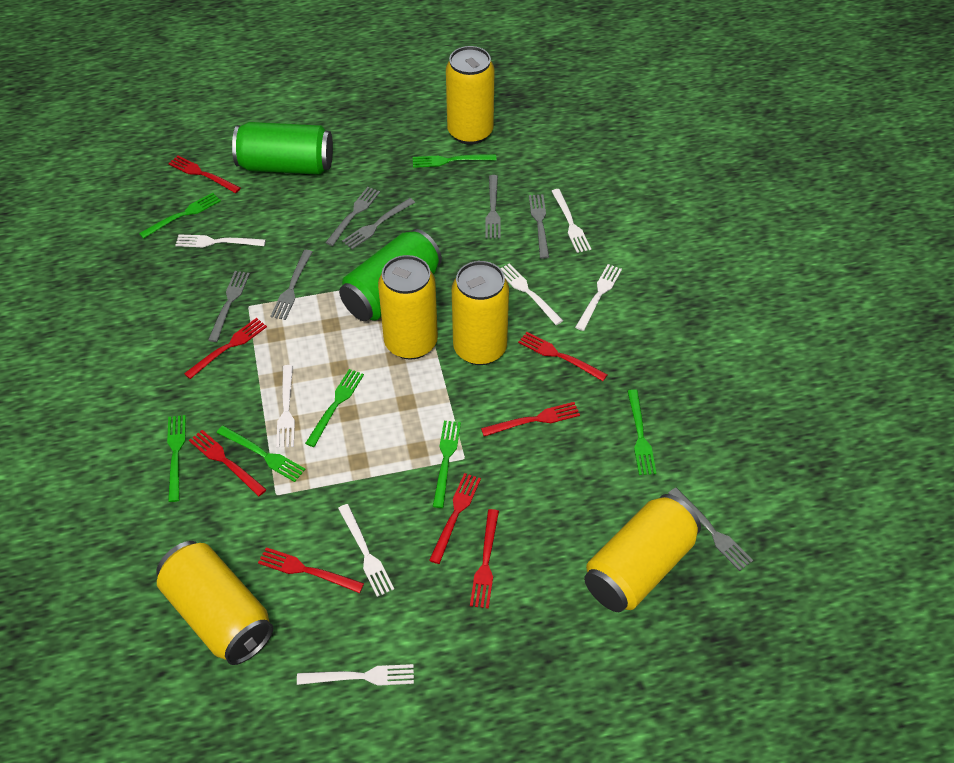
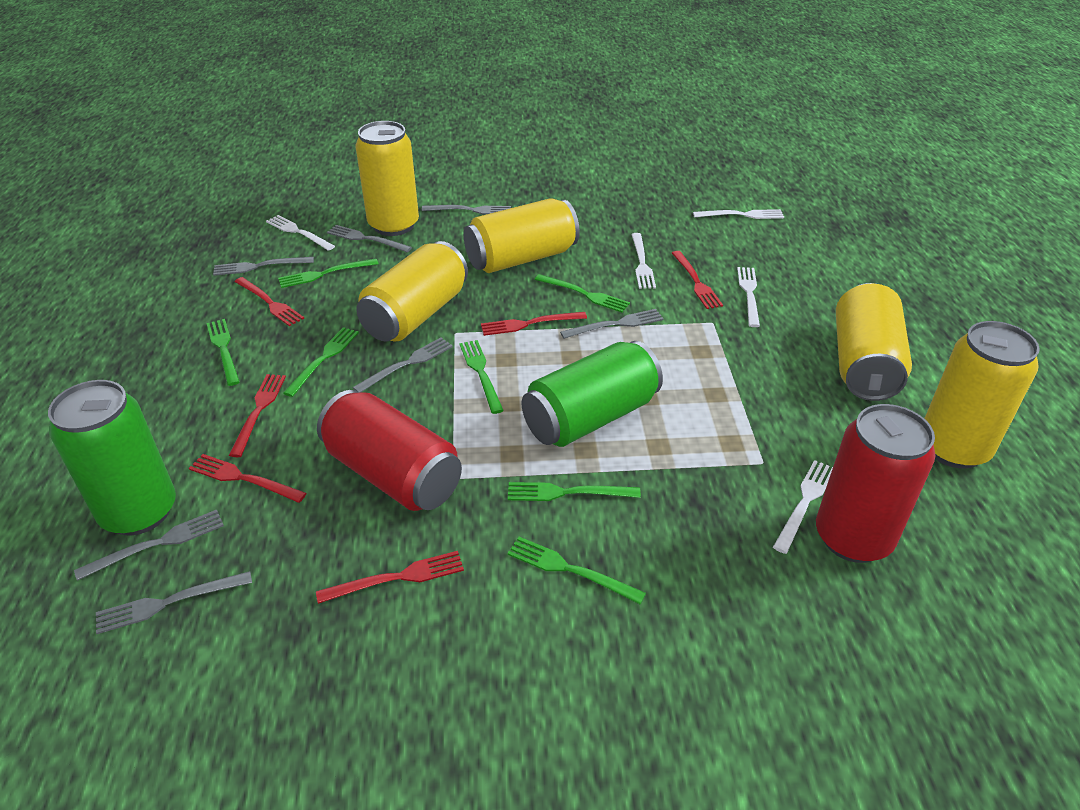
red can: 0 -> 2
red fork: 8 -> 6
white fork: 7 -> 5

